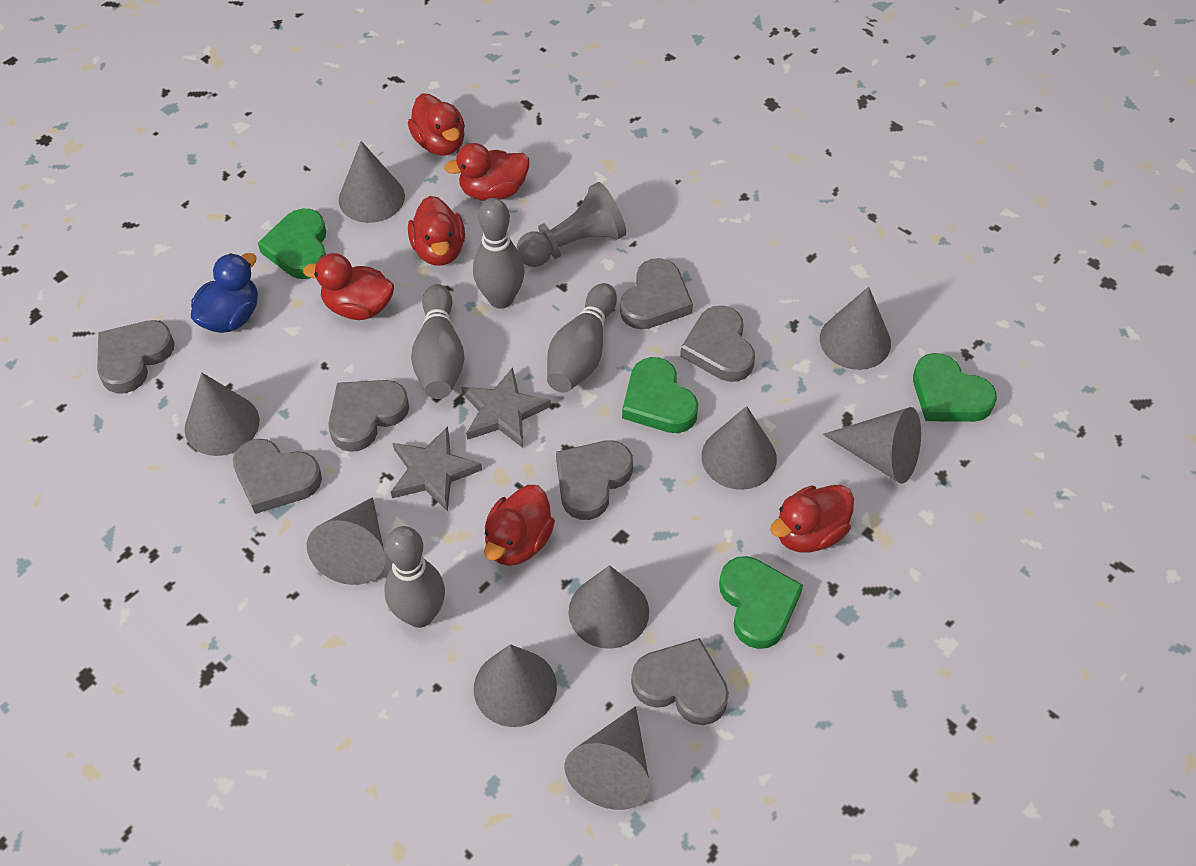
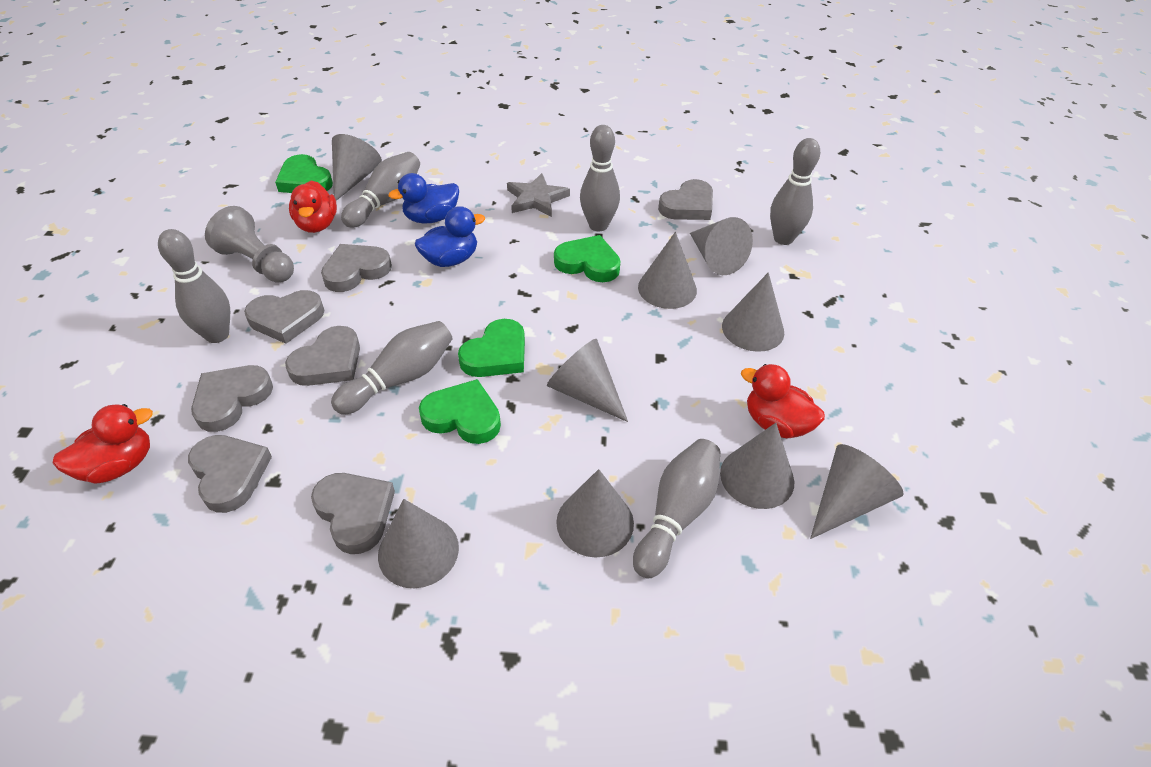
blue duck: 1 -> 2
grey bowling pin: 4 -> 6
grey star: 2 -> 1
red duck: 6 -> 3

